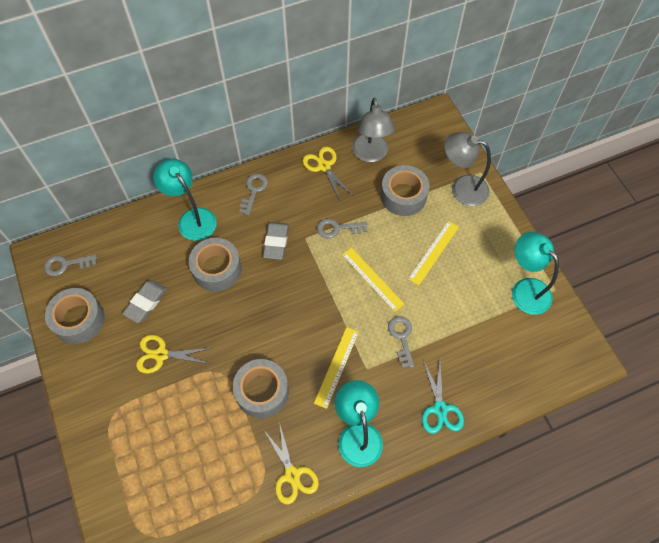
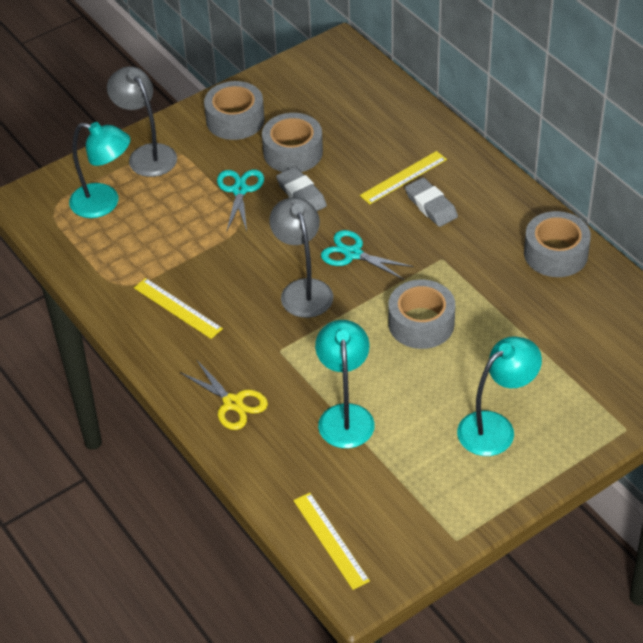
grey key: 4 -> 0
turquoise scissors: 1 -> 2
yellow scissors: 3 -> 1

